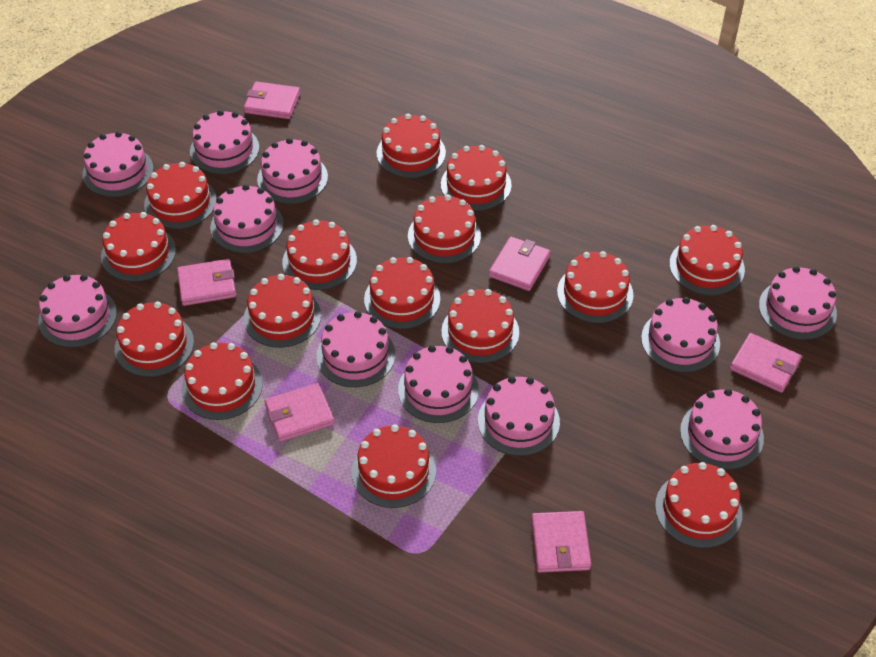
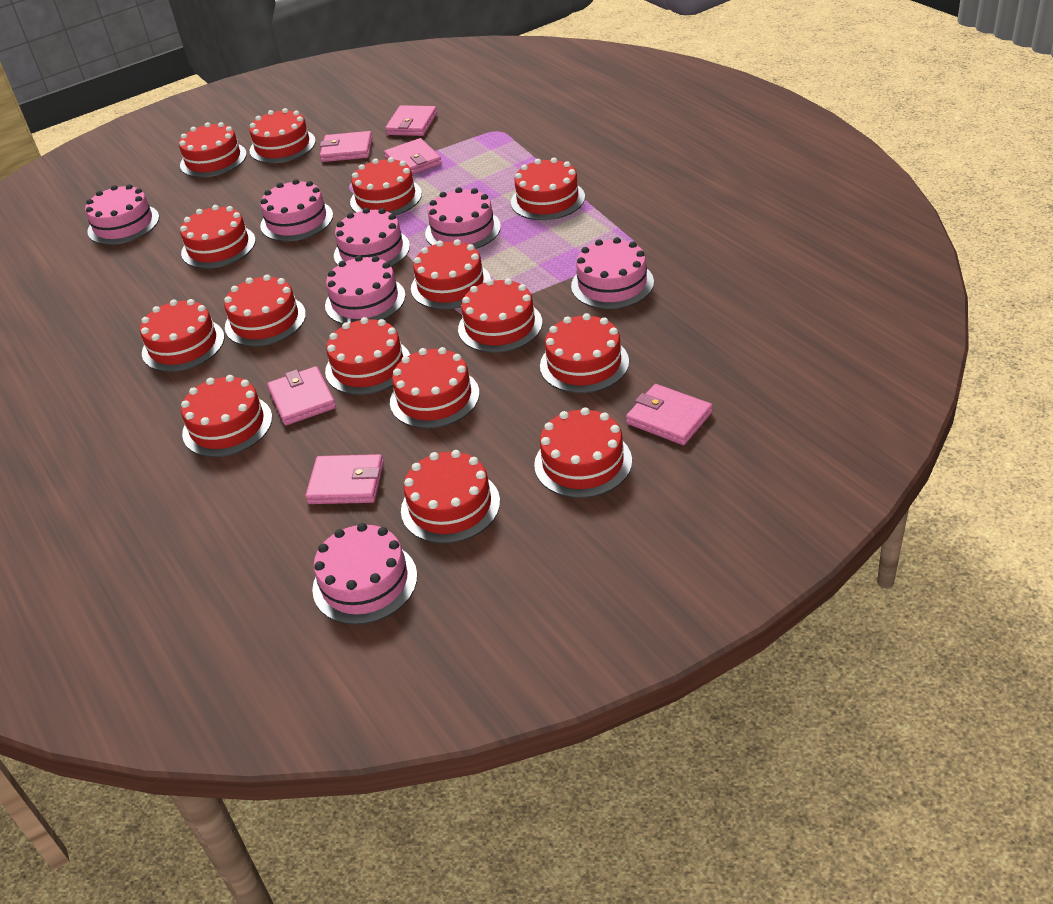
pink cake: 11 -> 7

